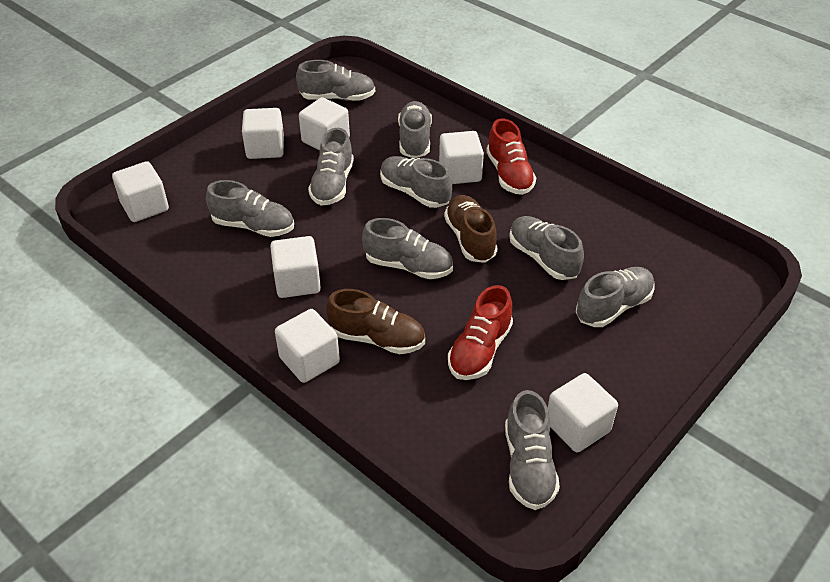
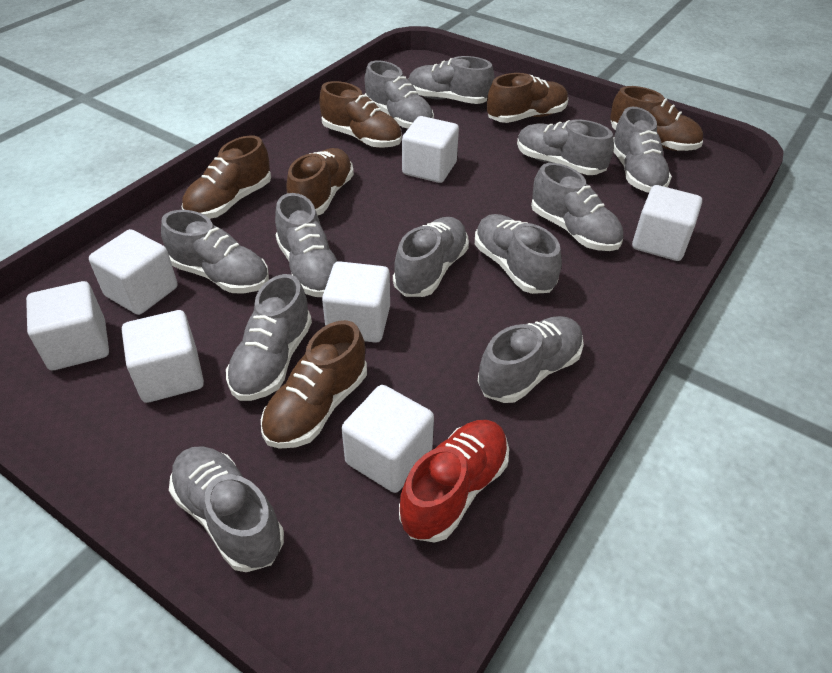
brown shoe: 2 -> 6
grey shoe: 9 -> 12
red shoe: 2 -> 1

